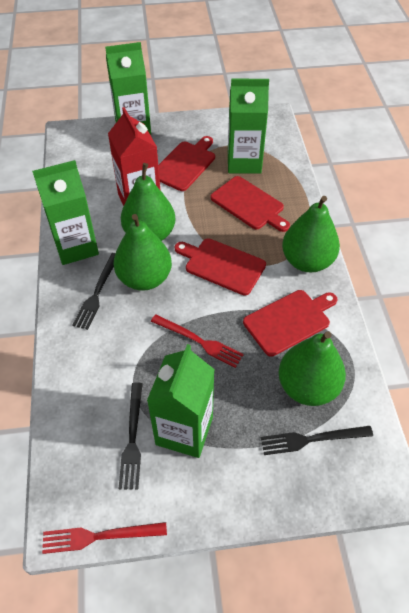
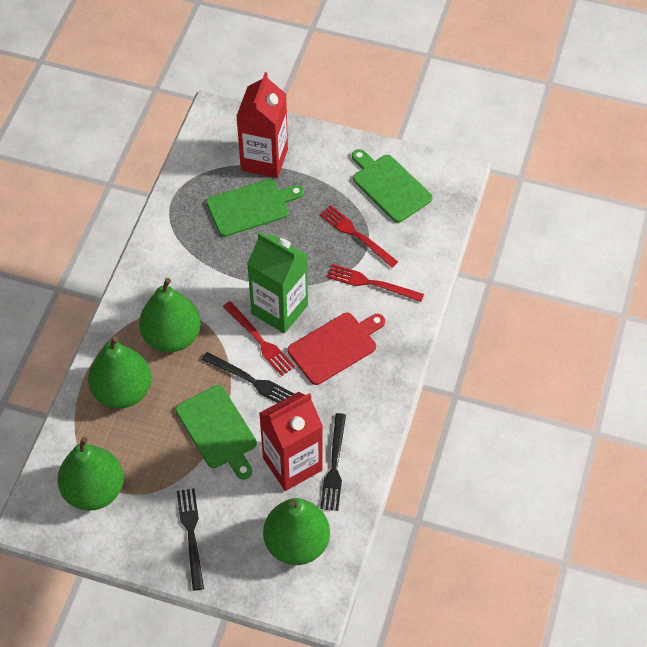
green carton: 4 -> 1
green cutting board: 0 -> 3
red carton: 1 -> 2
red cutting board: 4 -> 1
red fork: 2 -> 3

